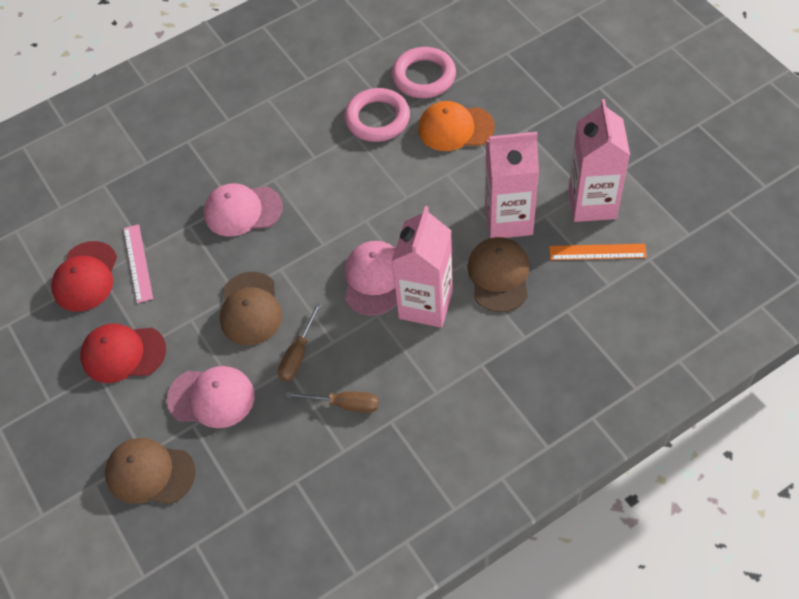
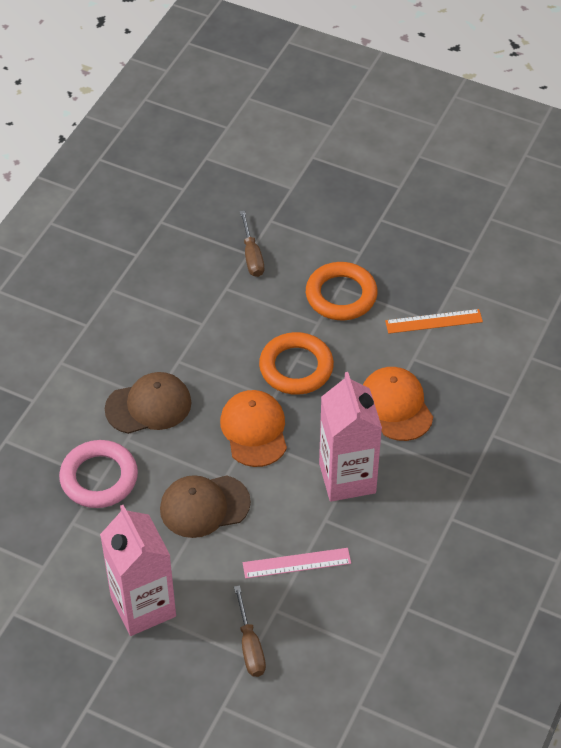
brown cap: 3 -> 2
orange cap: 1 -> 2
orange ring: 0 -> 2
pink cap: 3 -> 0
pink carton: 3 -> 2
pink ring: 2 -> 1
red cap: 2 -> 0

